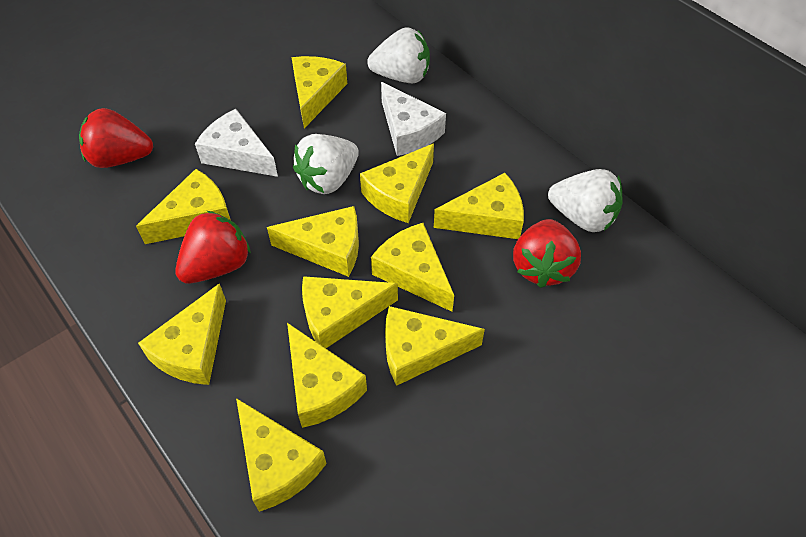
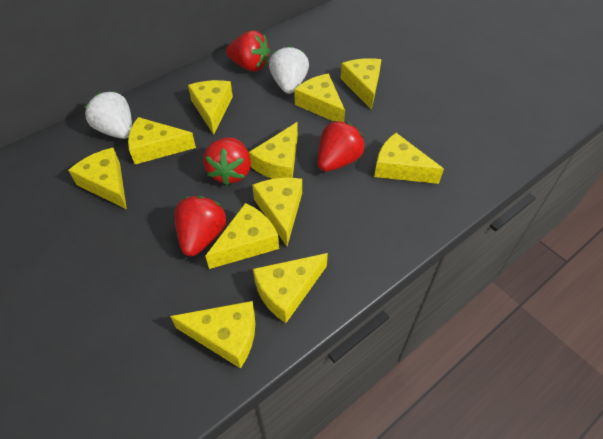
red strawberry: 3 -> 4
white cheese: 2 -> 0
white strawberry: 3 -> 2

